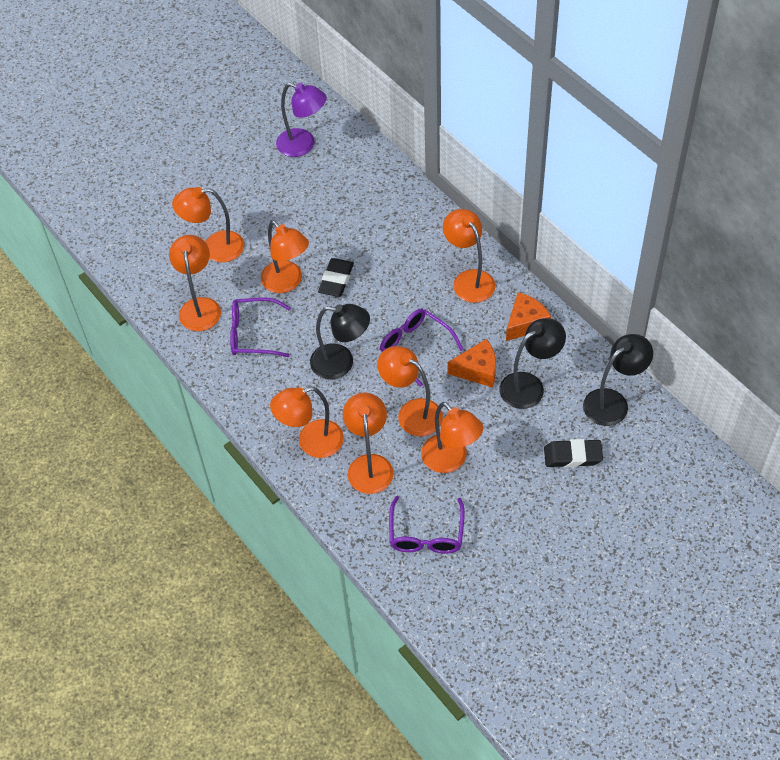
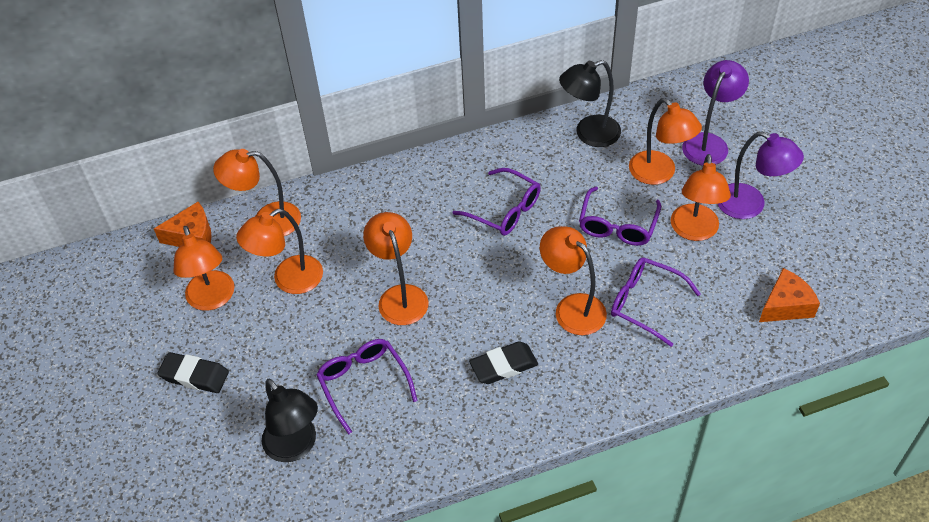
black lamp: 3 -> 2
orange lamp: 8 -> 7
purple glasses: 3 -> 4
purple lamp: 1 -> 2

